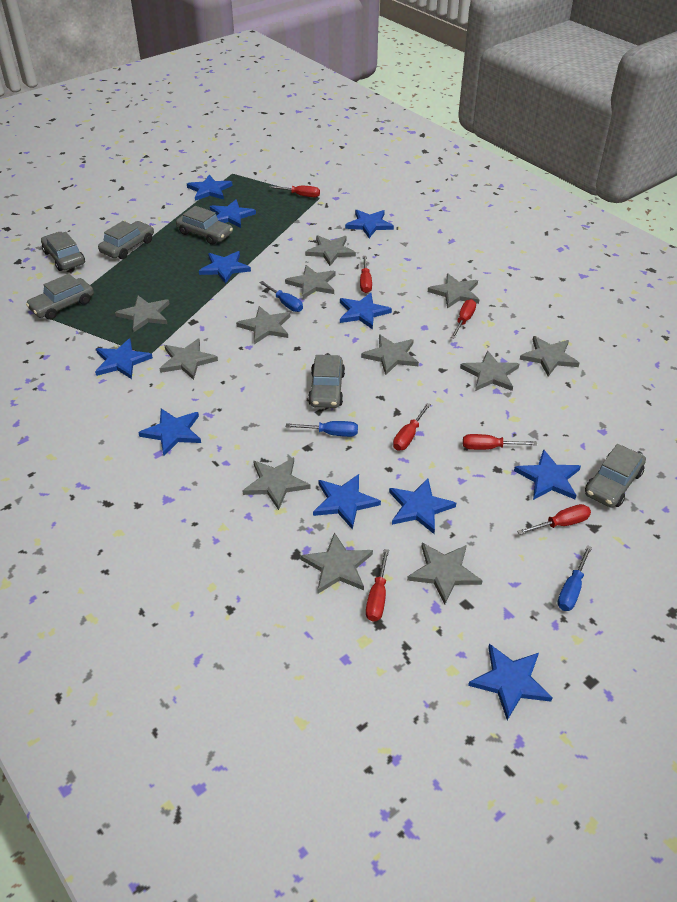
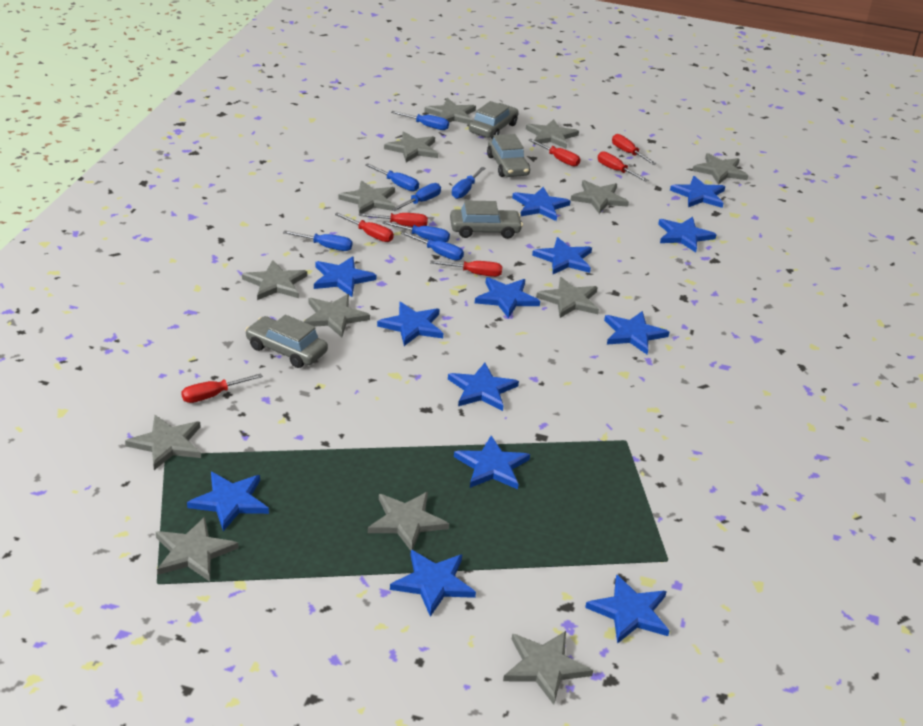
blue screwdriver: 3 -> 7
blue star: 11 -> 13
grey car: 6 -> 4
grey star: 12 -> 13

